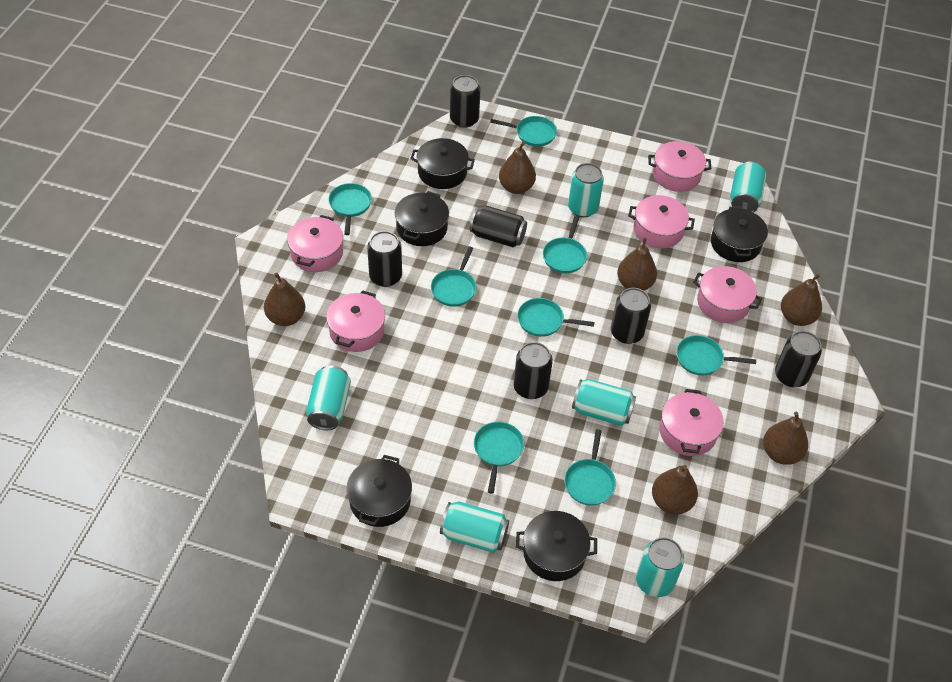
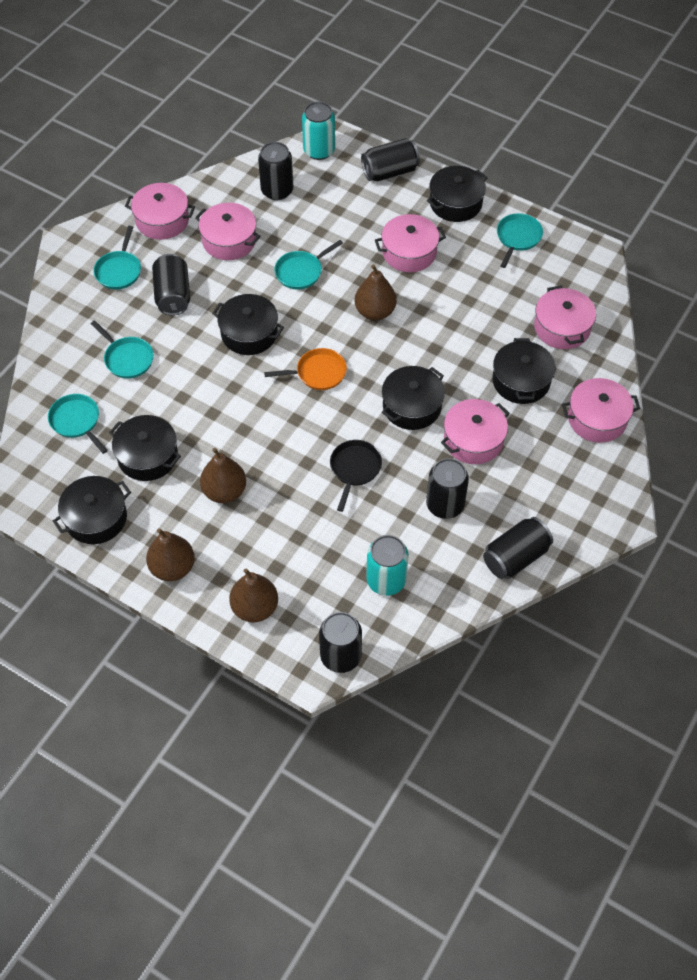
black pan: 0 -> 1
black pot: 5 -> 6
brown pear: 6 -> 4
orange pan: 0 -> 1
turquoise can: 6 -> 2
turquoise pan: 8 -> 5

